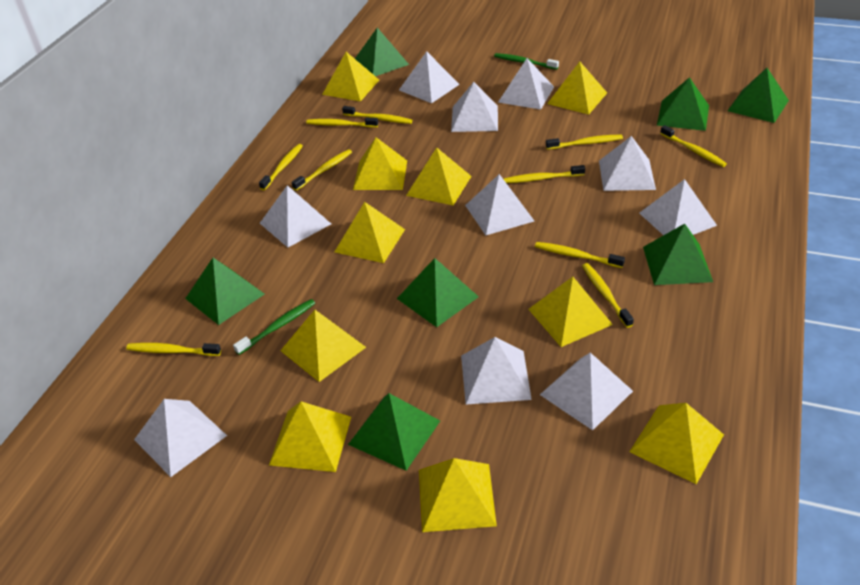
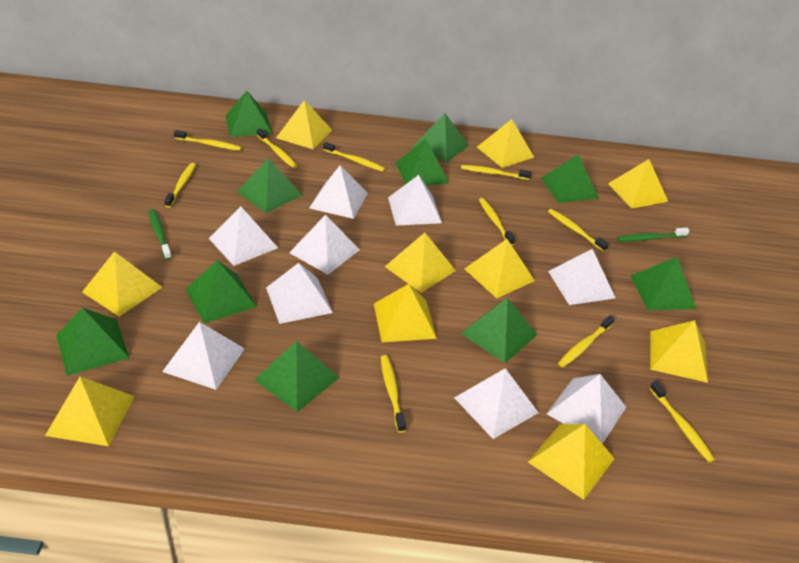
green pyramid: 7 -> 10
white pyramid: 10 -> 9

